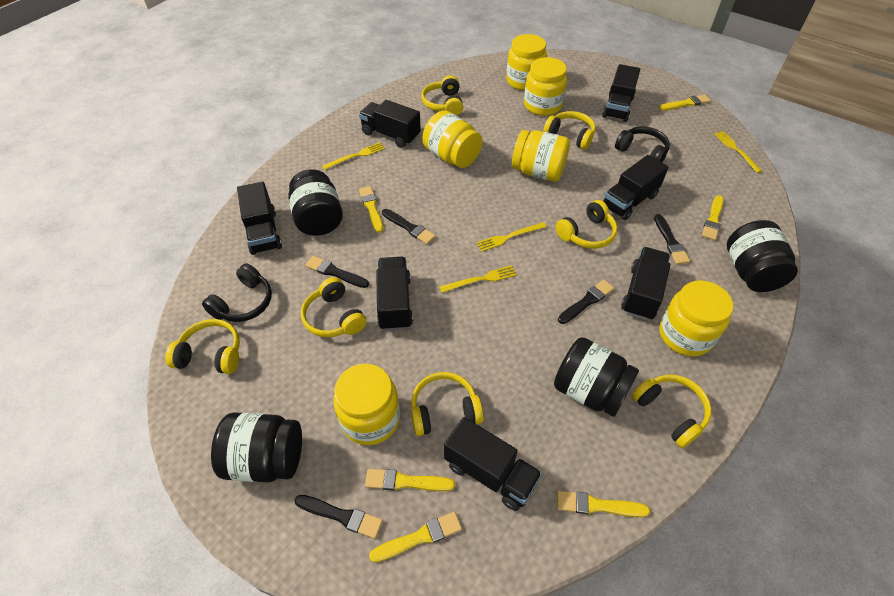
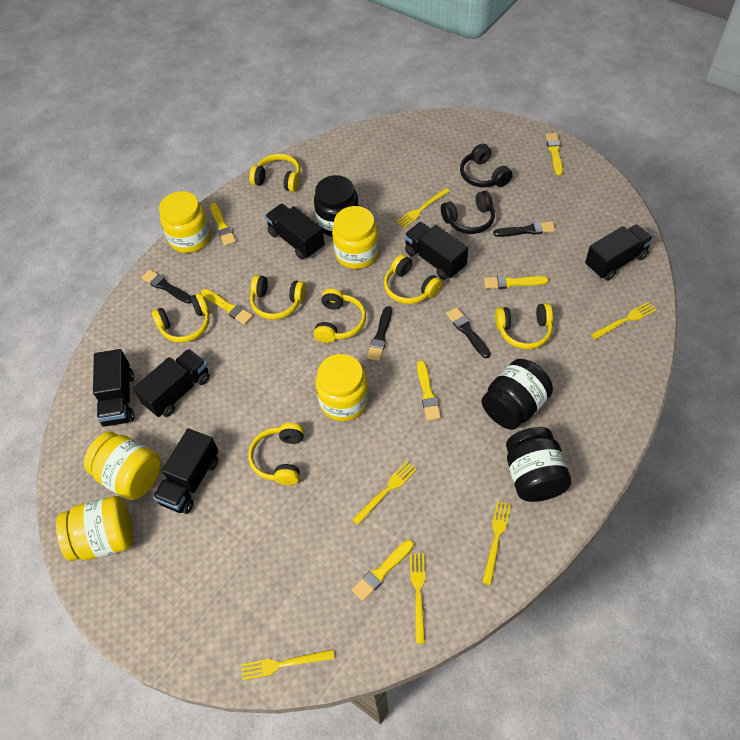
black brush: 5 -> 4
black jar: 4 -> 3
black truck: 7 -> 6
yellow fork: 4 -> 6
yellow jar: 6 -> 5

